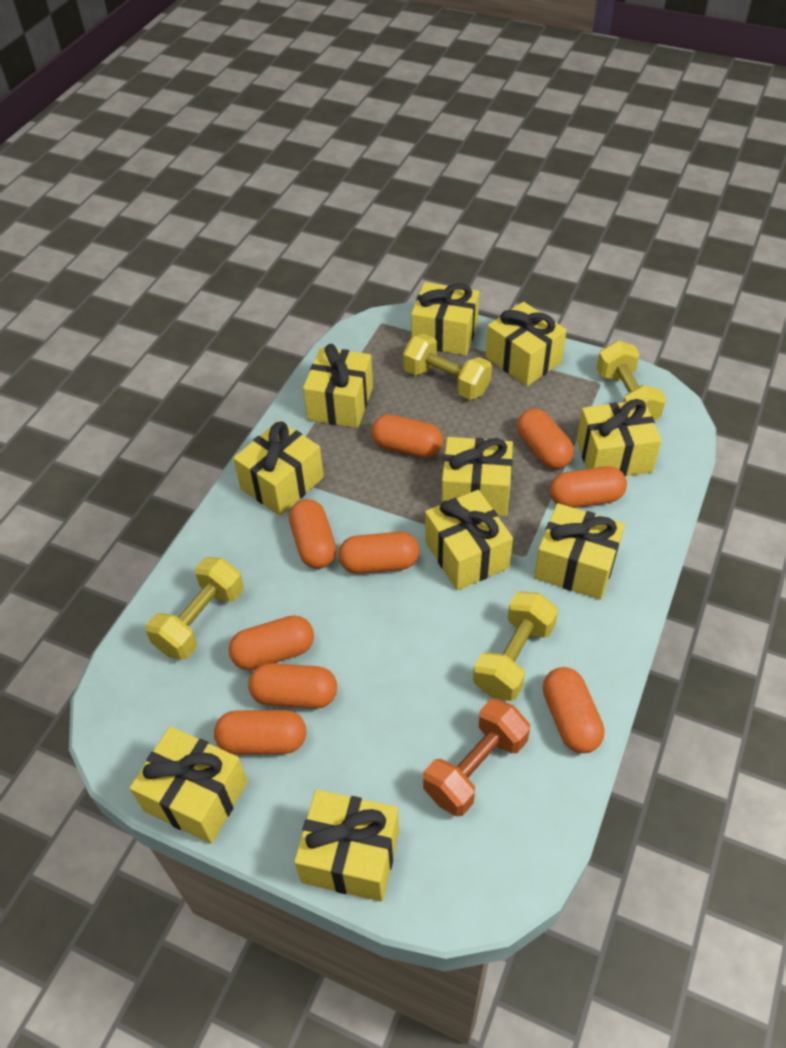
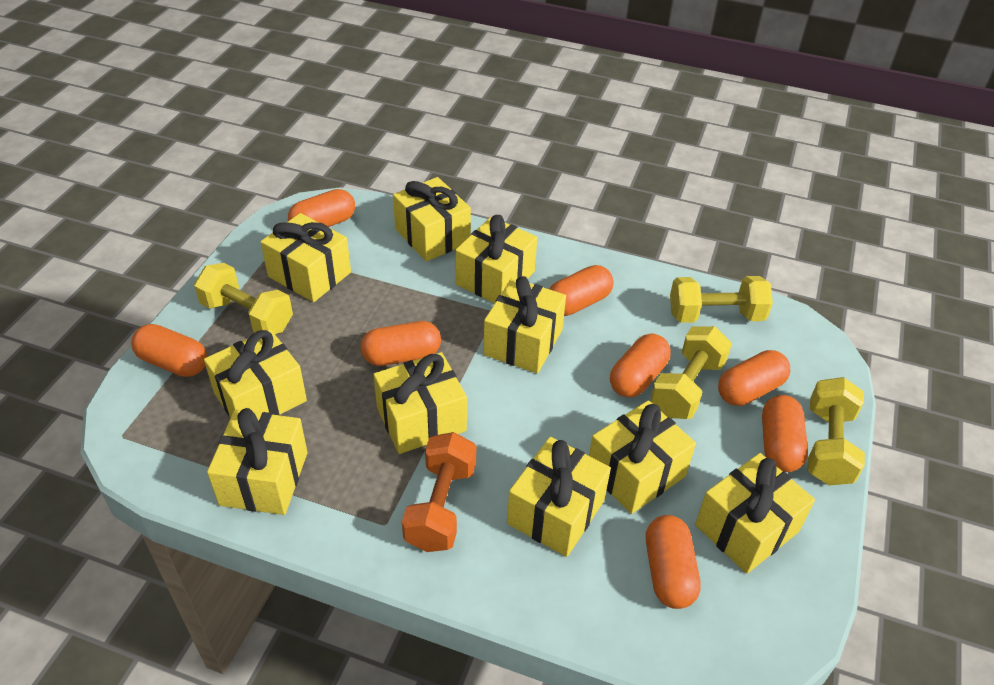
orange capsule: 9 -> 8

